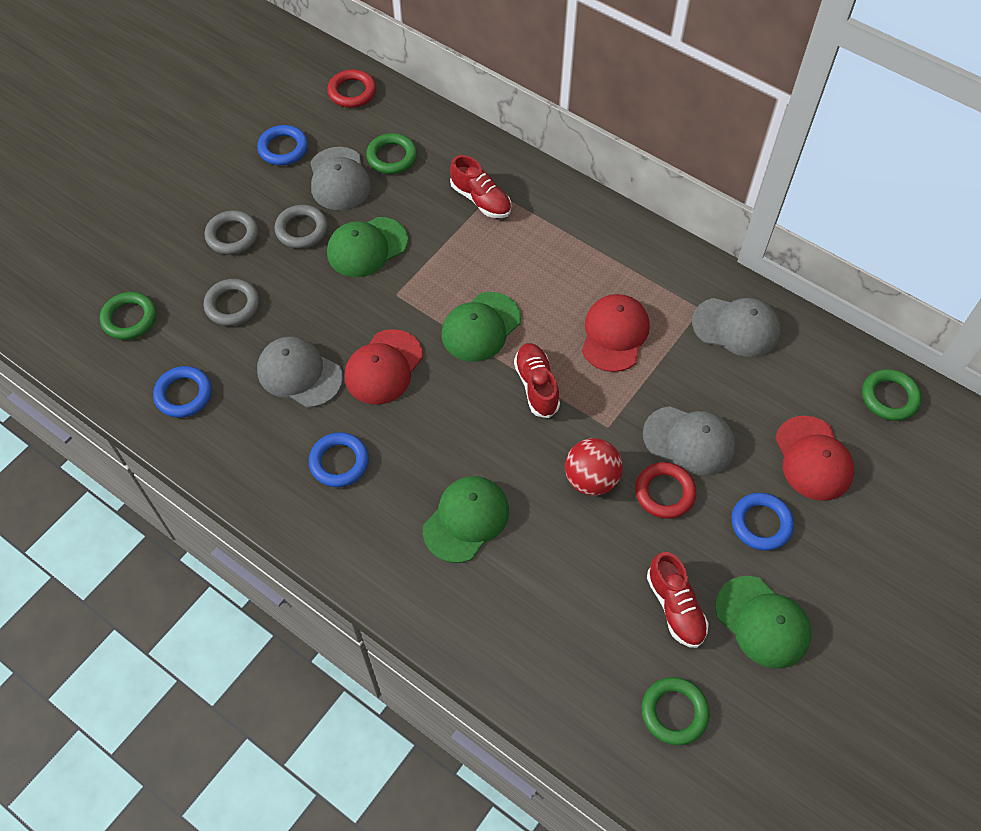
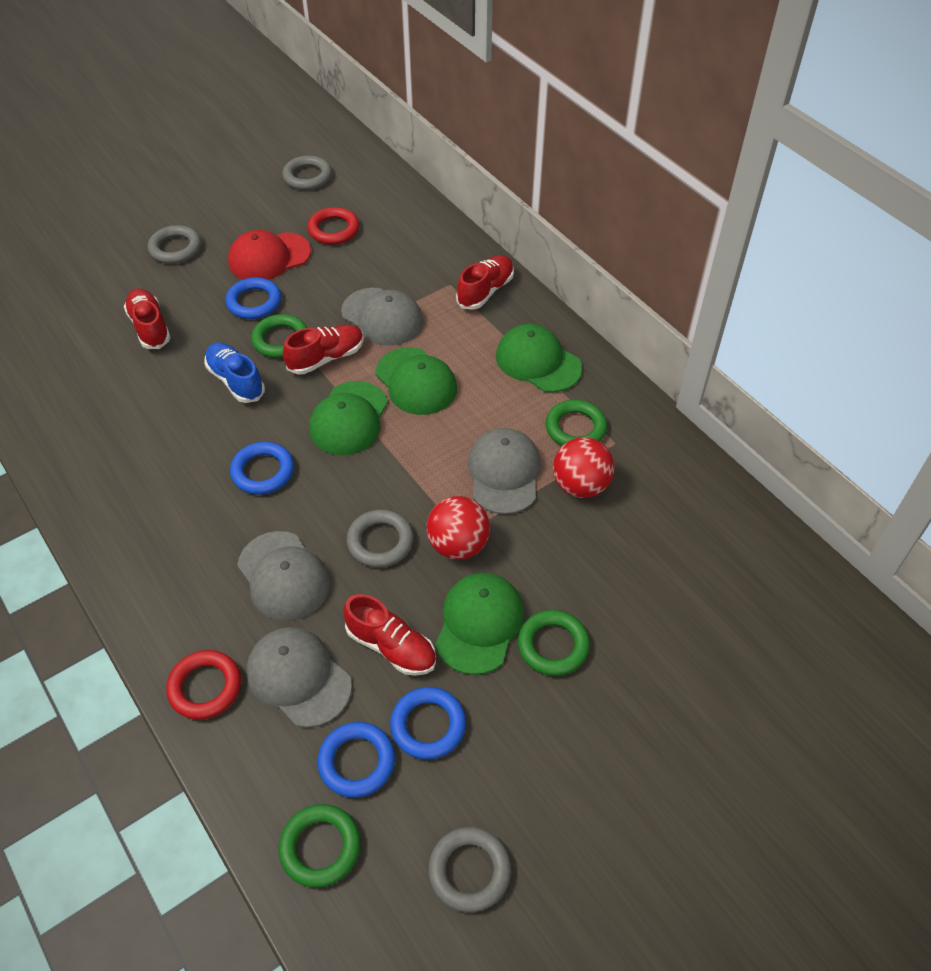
blue shoe: 0 -> 1
grey ring: 3 -> 4
red ball: 1 -> 2
red cap: 3 -> 1
red shoe: 3 -> 4

